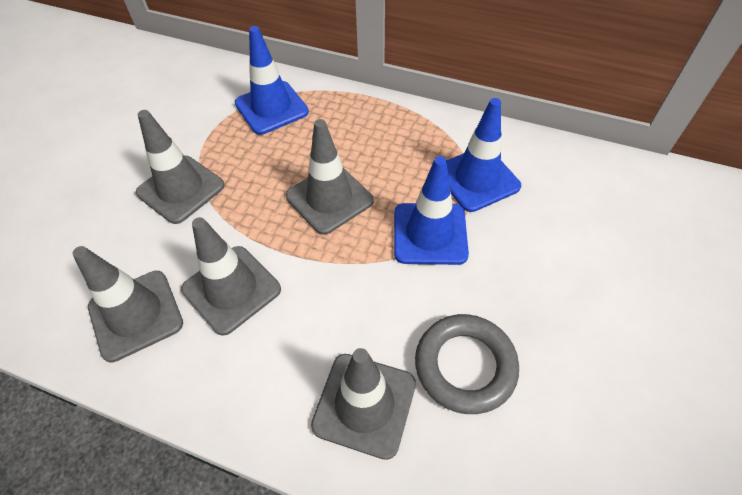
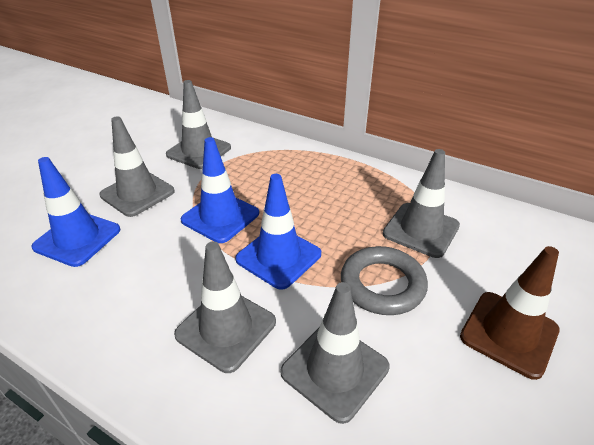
brown traffic cone: 0 -> 1

